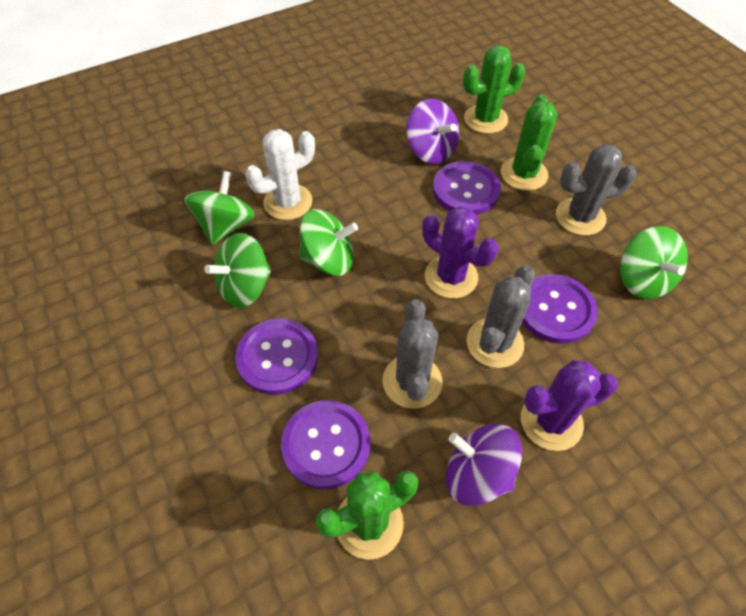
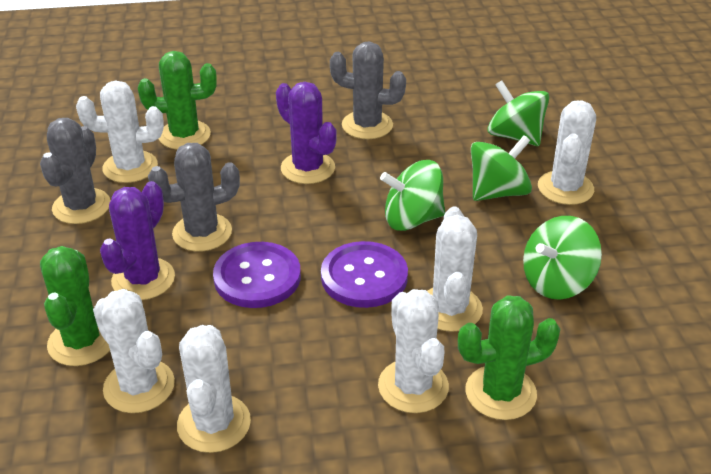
purple button: 4 -> 2
purple spinning top: 2 -> 0
white cactus: 1 -> 6

